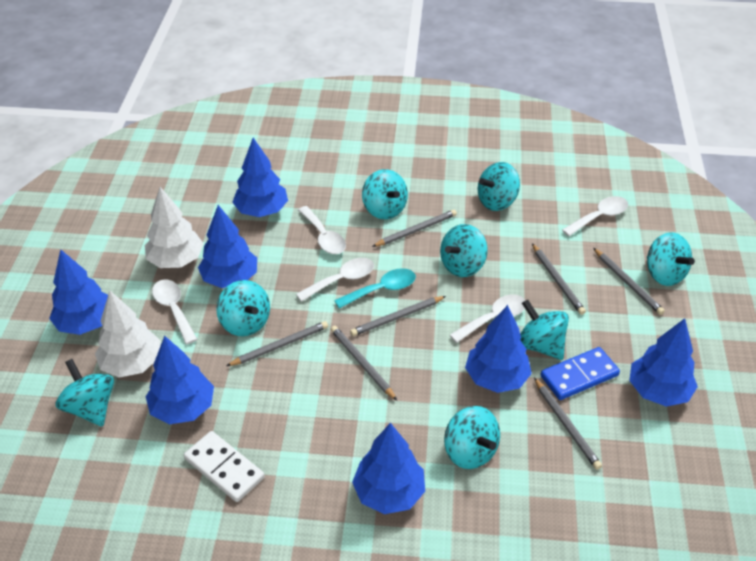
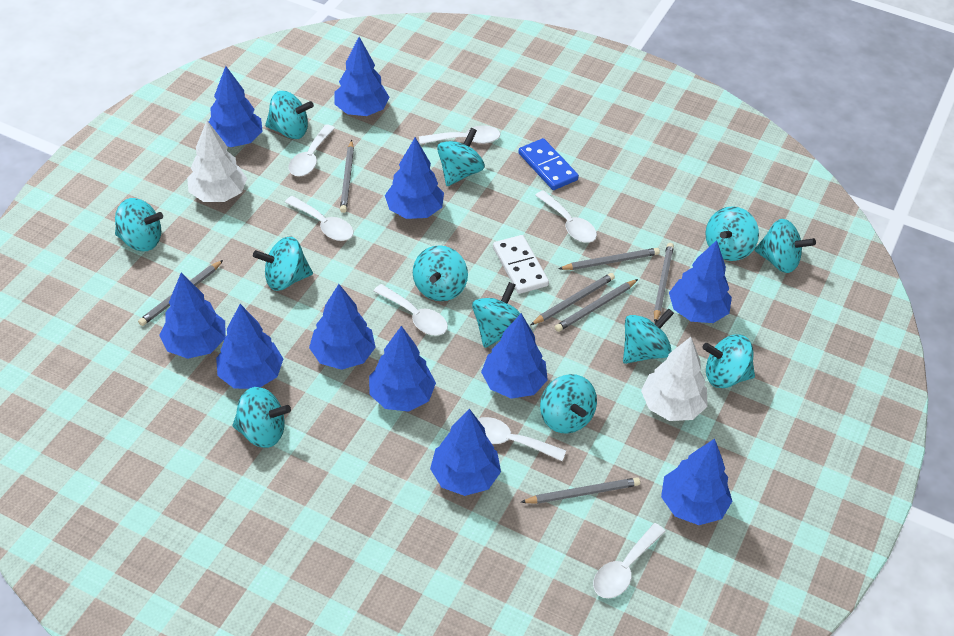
blue tree: 7 -> 11
turquoise spinning top: 8 -> 12
turquoise spoon: 1 -> 0
white spoon: 5 -> 7

